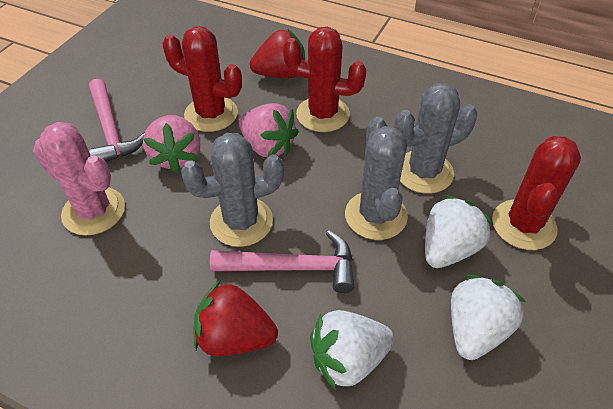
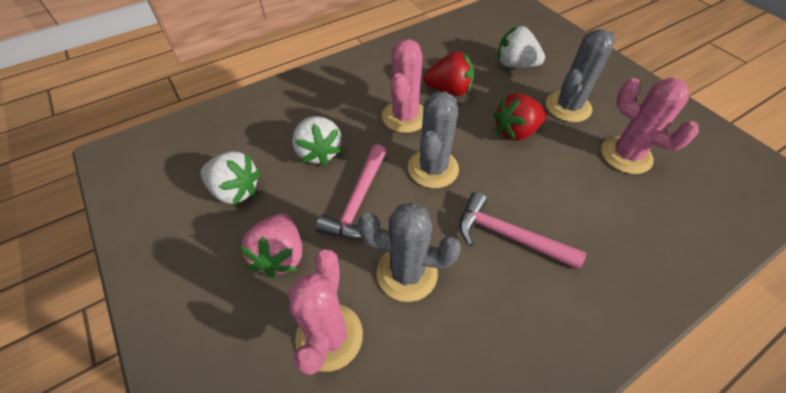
pink cactus: 1 -> 3
pink strawberry: 2 -> 1
red cactus: 3 -> 0

